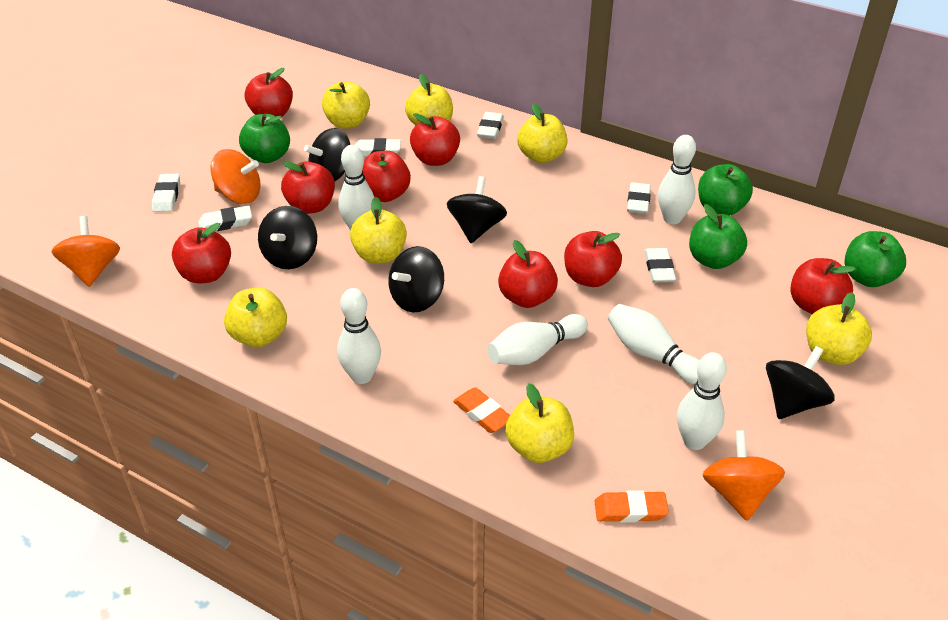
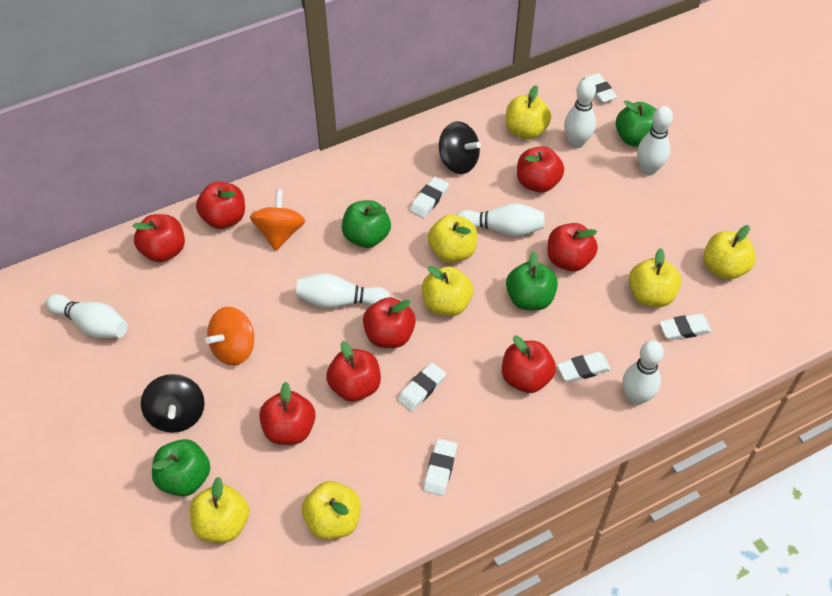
black spinning top: 5 -> 2
orange eraser: 2 -> 0
orange spinning top: 3 -> 2

